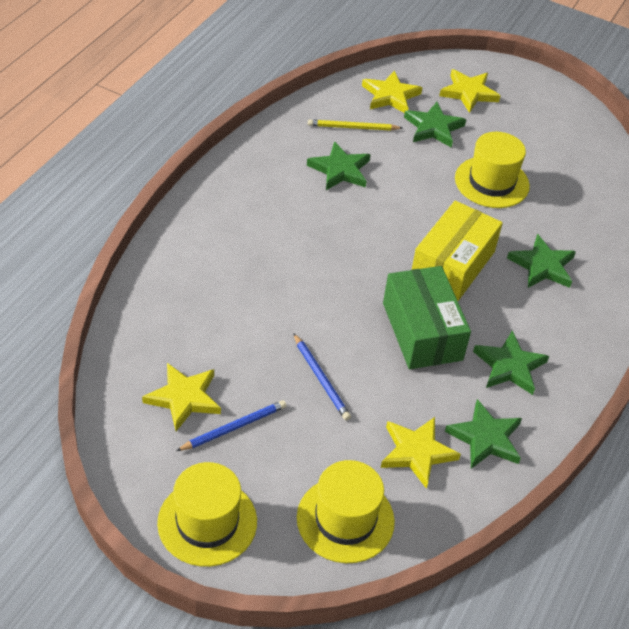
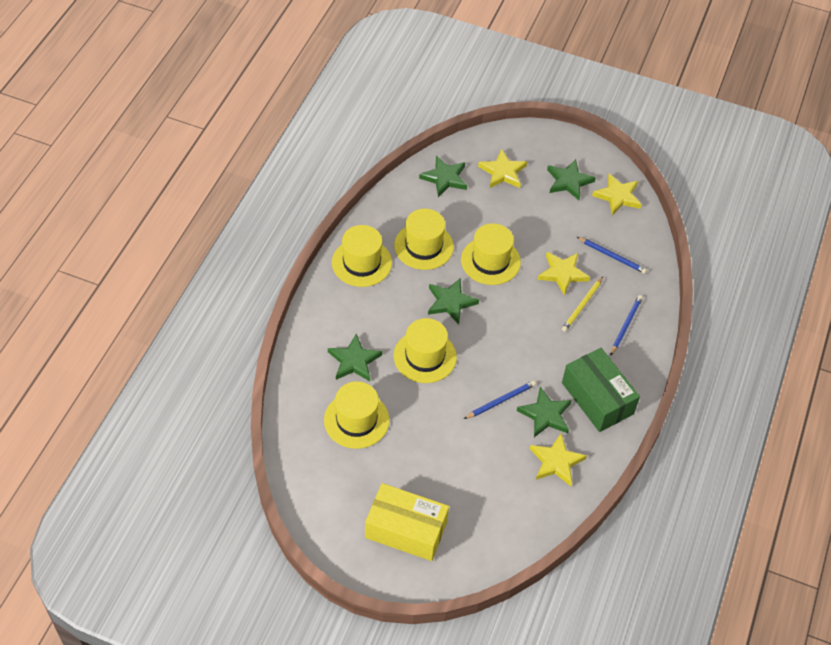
blue pencil: 2 -> 3
yellow hat: 3 -> 5

